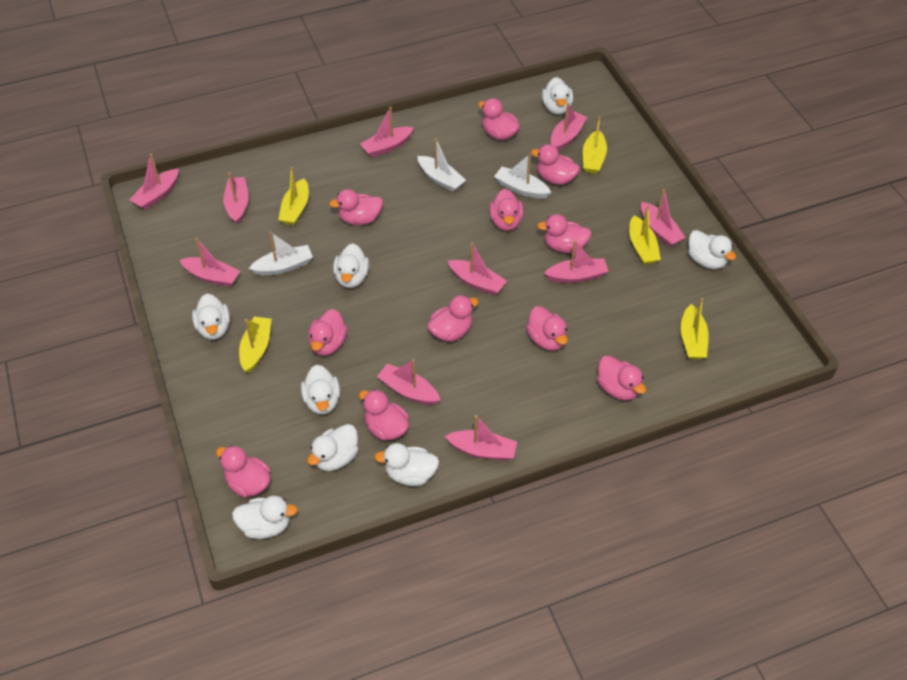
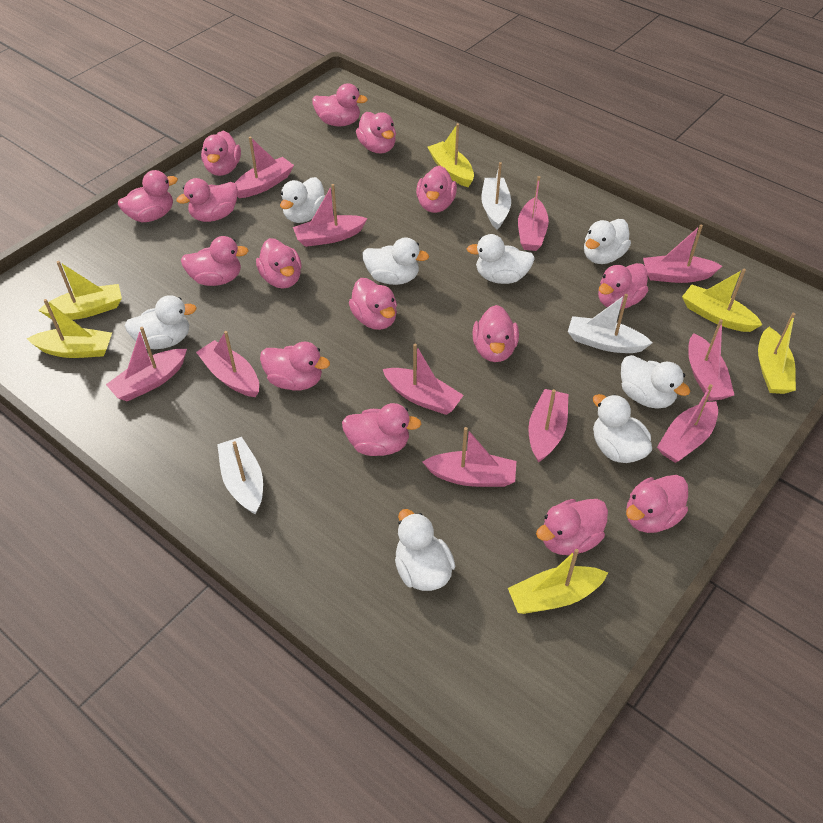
pink boat: 10 -> 11
pink duck: 11 -> 15
yellow boat: 5 -> 6

